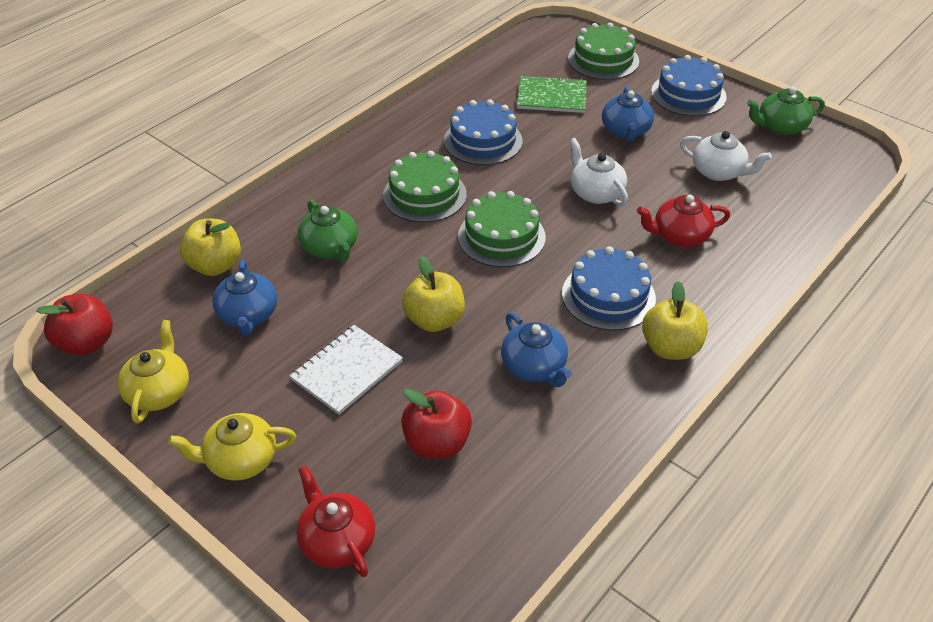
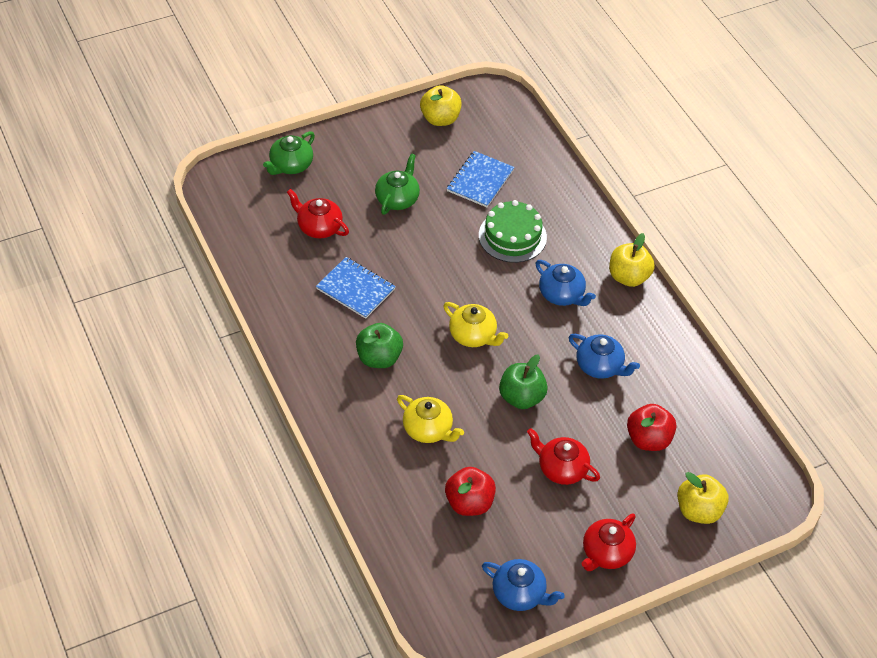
blue cake: 3 -> 0
blue notebook: 0 -> 2
green apple: 0 -> 2
green cake: 3 -> 1
green notebook: 1 -> 0
red teapot: 2 -> 3
white notebook: 1 -> 0
white teapot: 2 -> 0

